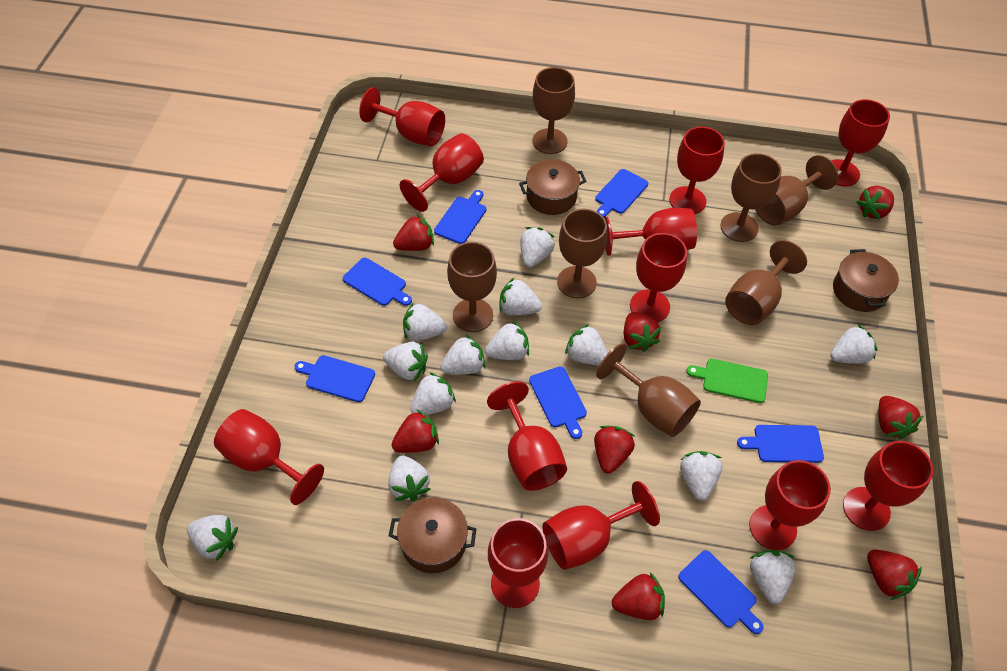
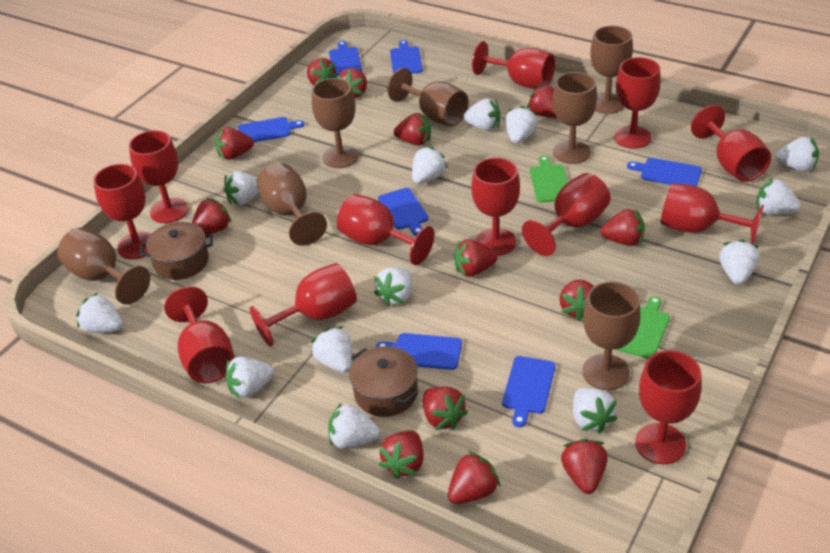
brown pot: 3 -> 2
green cutting board: 1 -> 2
red strawberry: 8 -> 13

